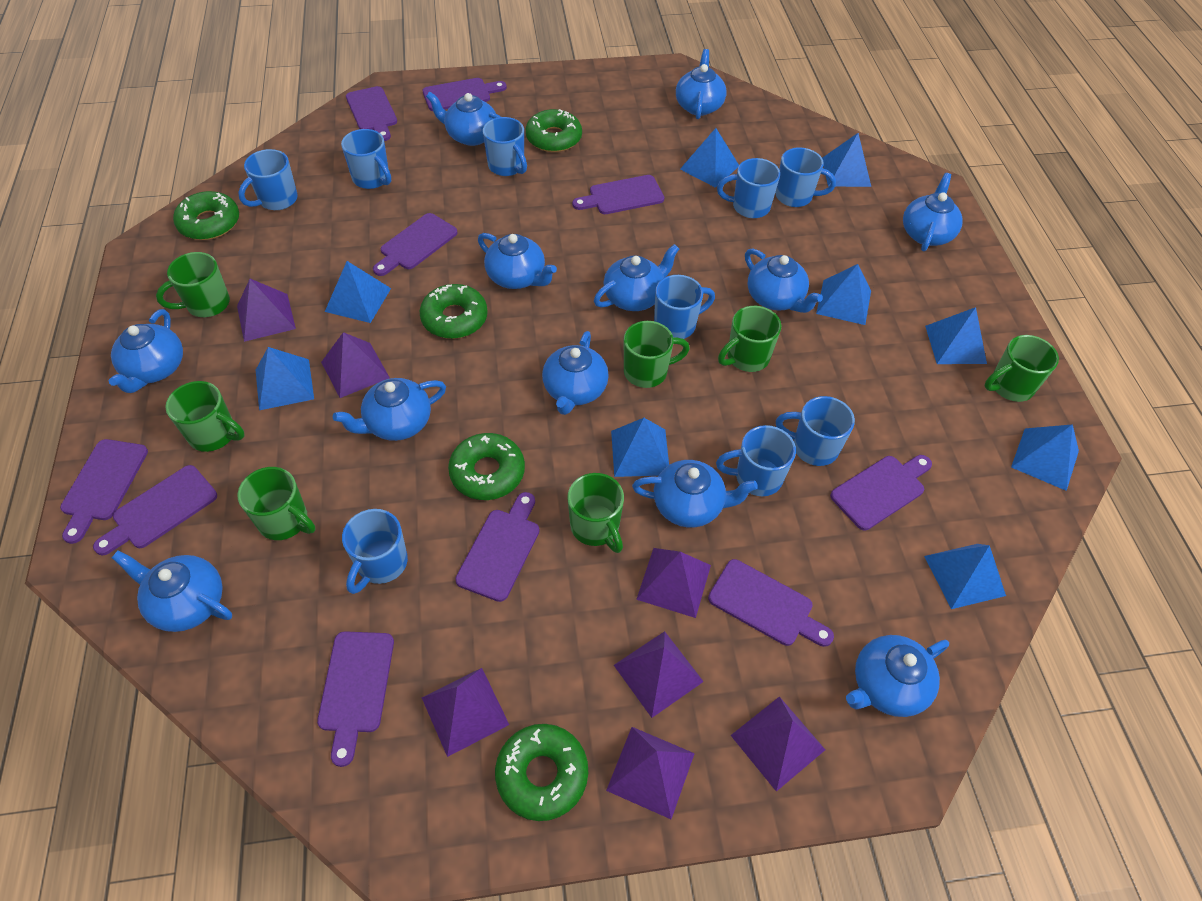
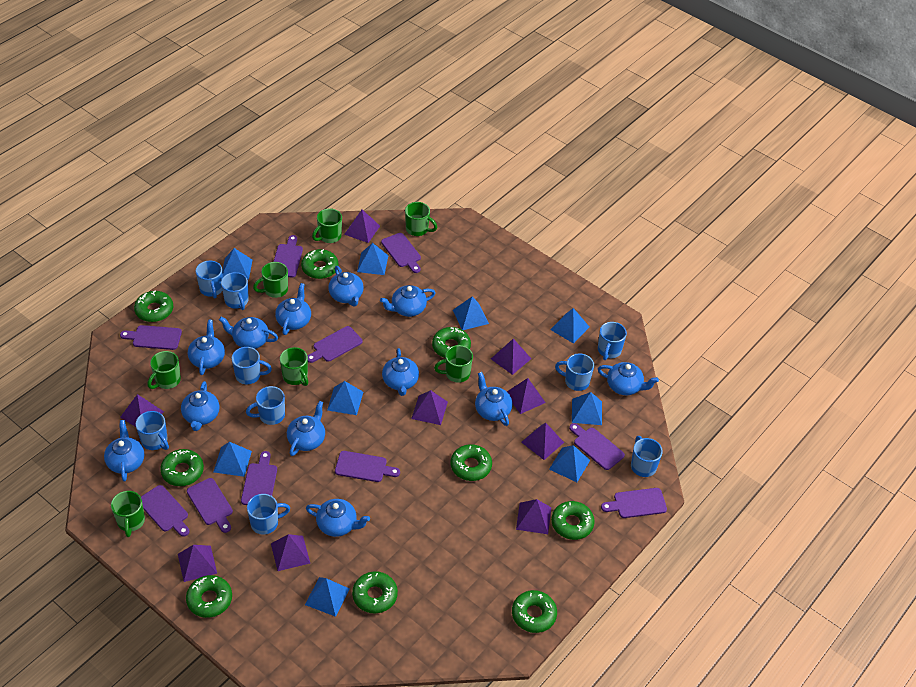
green donut: 5 -> 9
purple pyramid: 7 -> 9

